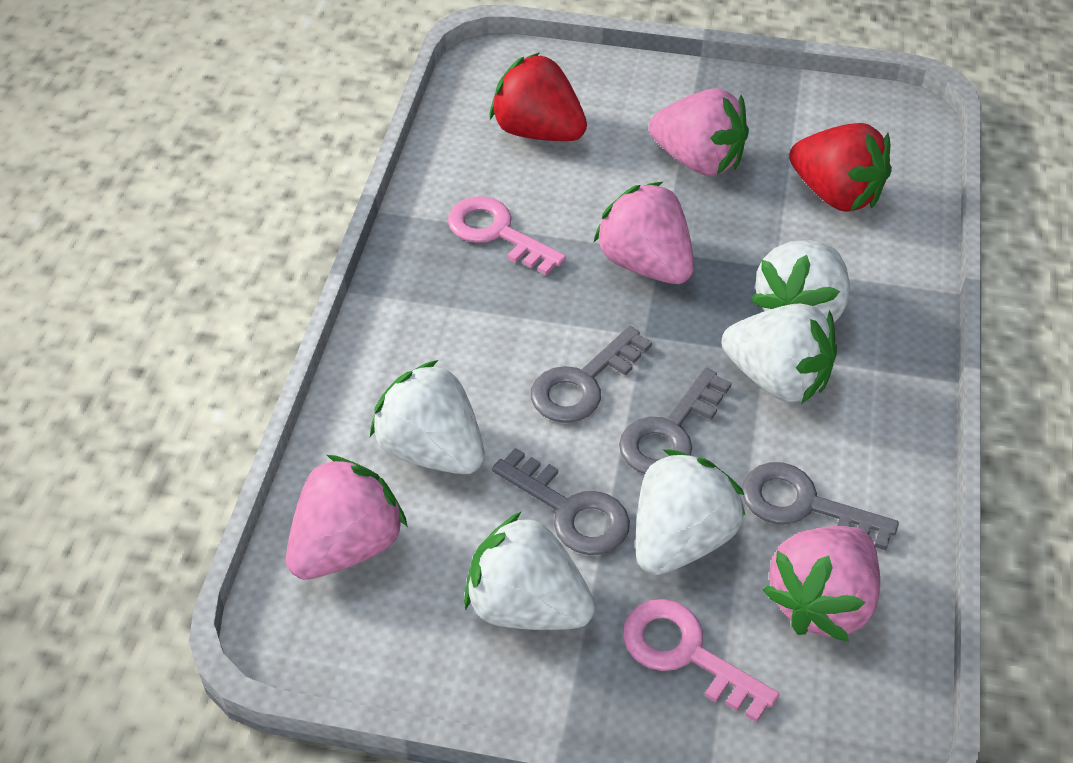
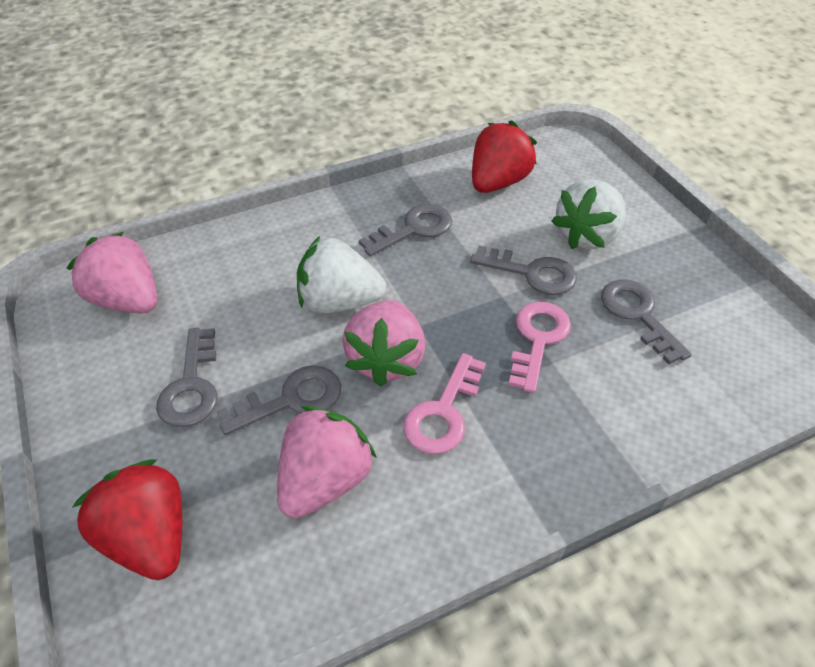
grey key: 4 -> 5
pink strawberry: 4 -> 3
white strawberry: 5 -> 2

